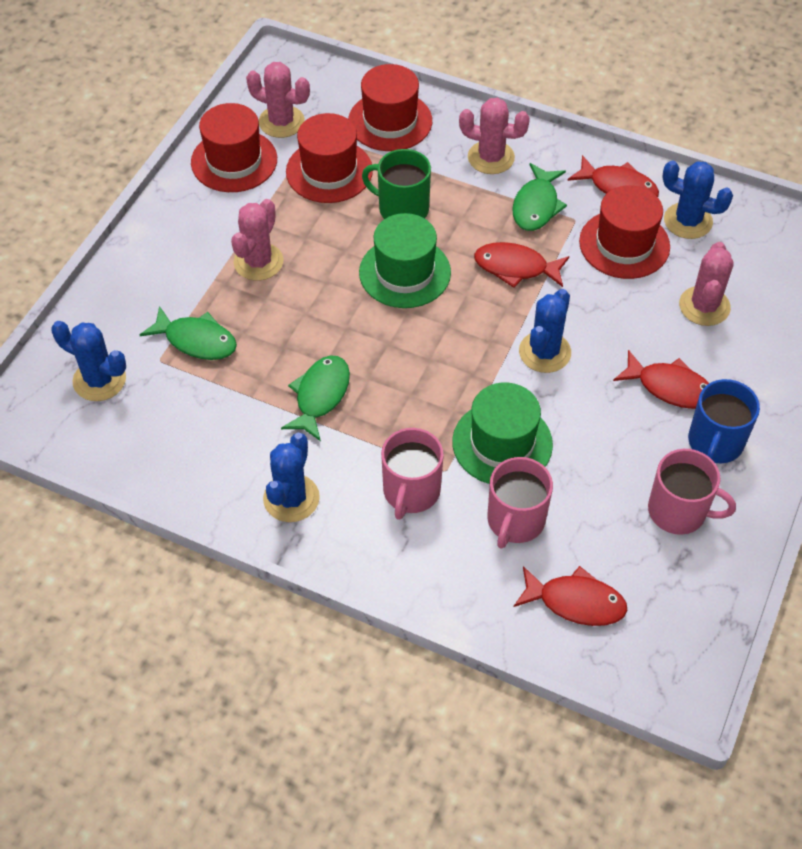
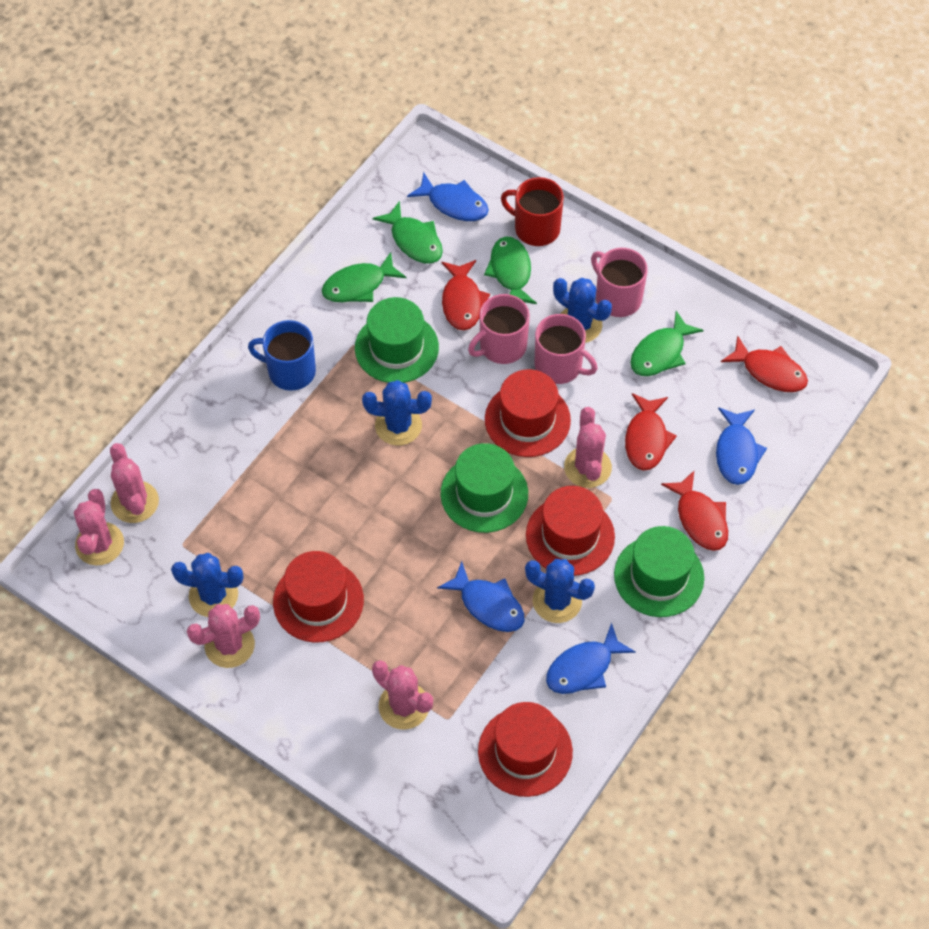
blue fish: 0 -> 4
green fish: 3 -> 4
green hat: 2 -> 3
green mug: 1 -> 0
pink cactus: 4 -> 5
red mug: 0 -> 1

